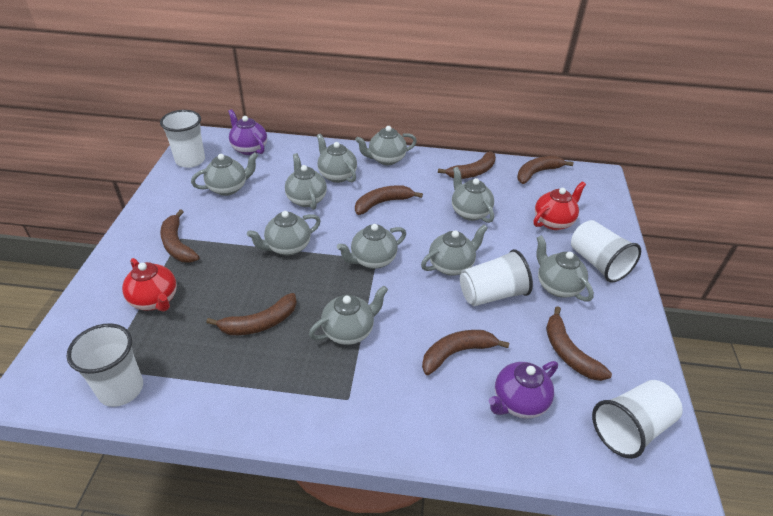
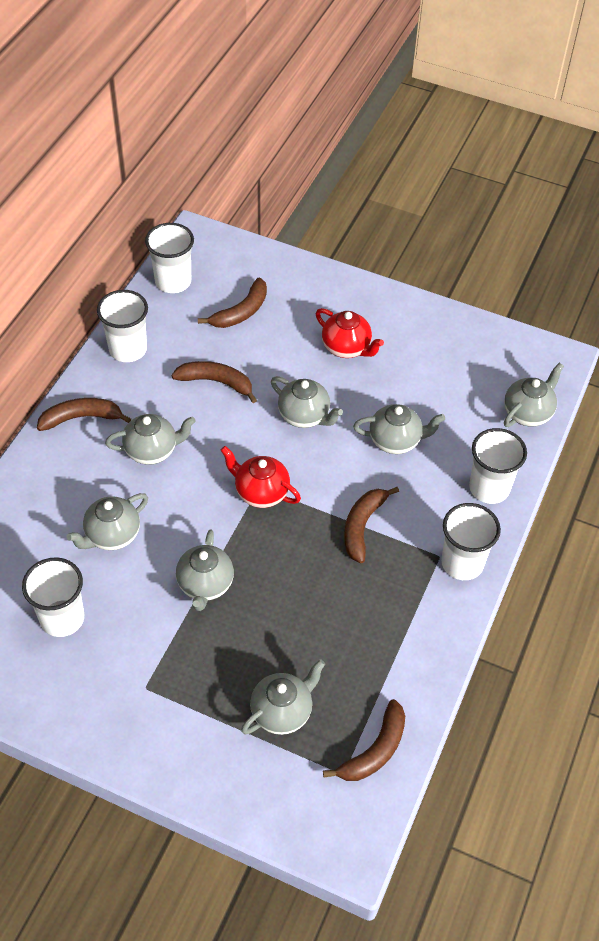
brown banana: 7 -> 5
grey teapot: 10 -> 7
purple teapot: 2 -> 0

